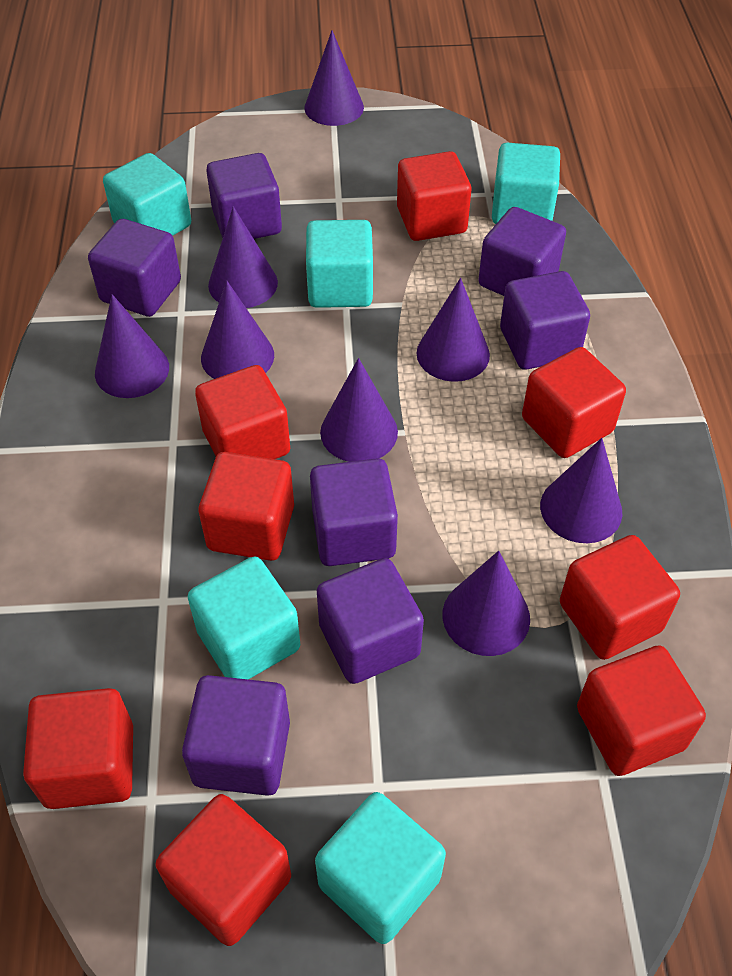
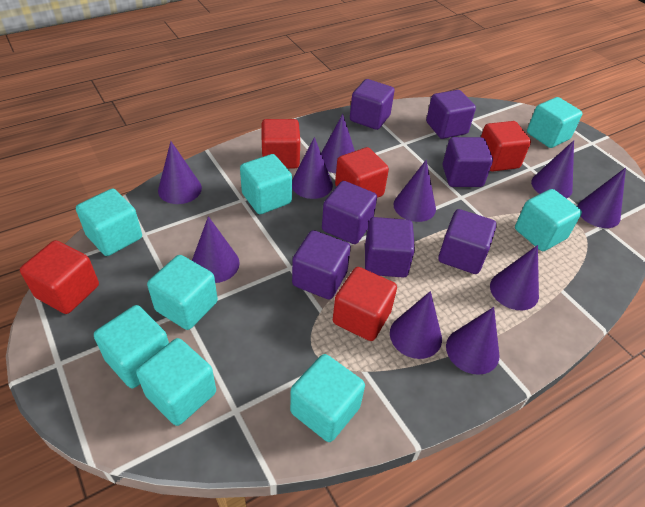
purple cone: 8 -> 10
red cube: 8 -> 5
turquoise cube: 5 -> 8

